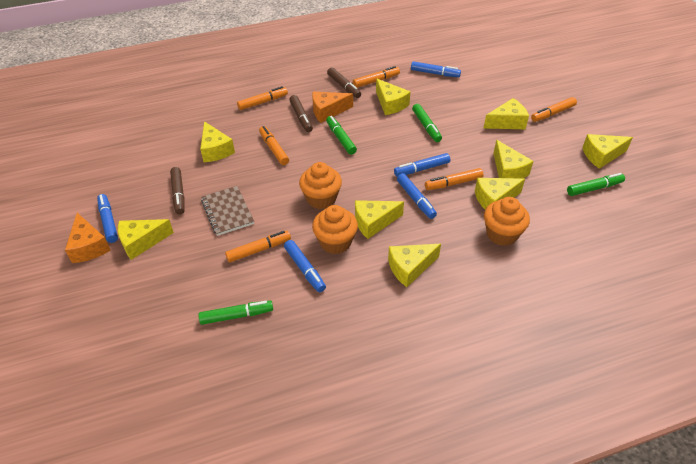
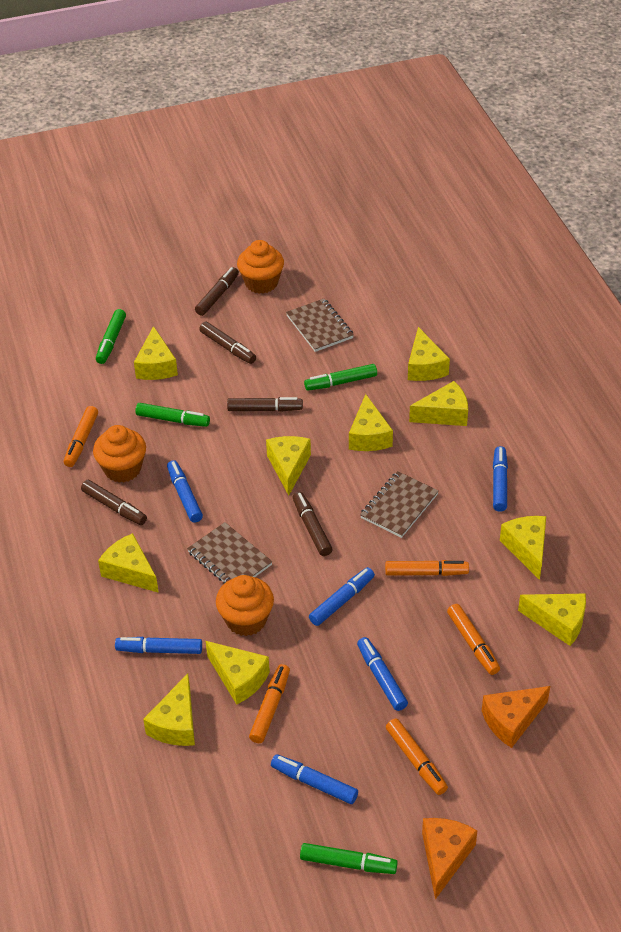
blue marker: 5 -> 6
brown marker: 3 -> 5
brown notebook: 1 -> 3
orange marker: 6 -> 5
yellow cheese: 9 -> 10

